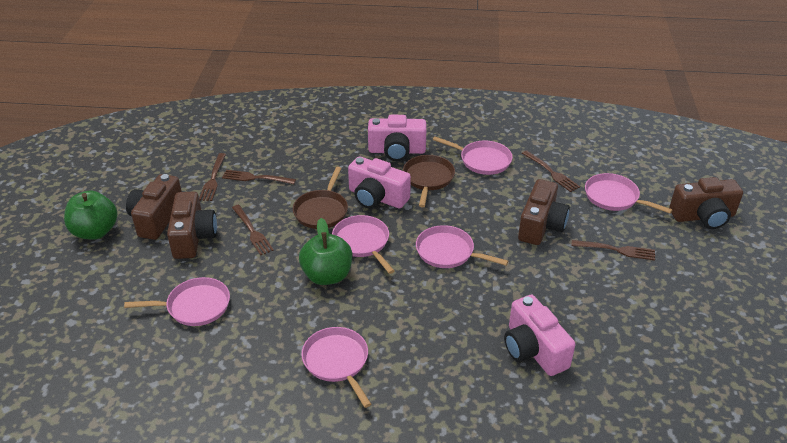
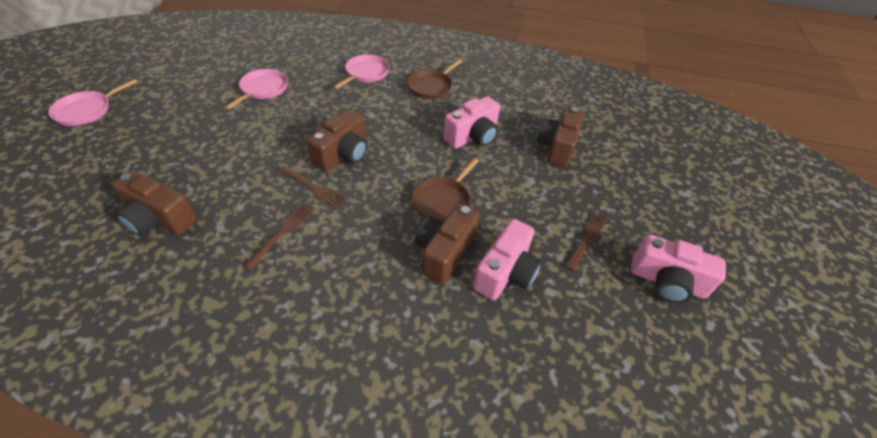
brown fork: 5 -> 3
green apple: 2 -> 0
pink pan: 6 -> 3

